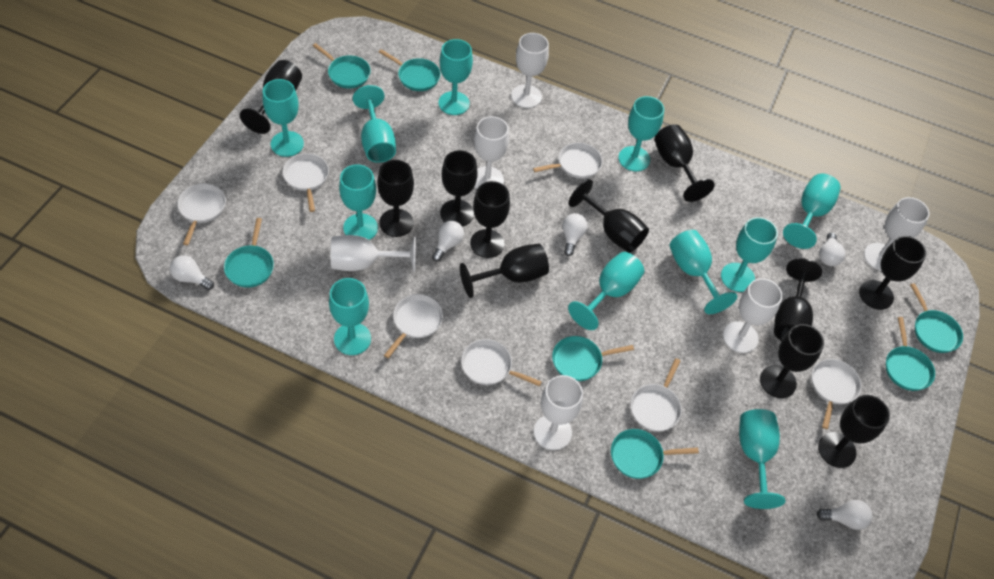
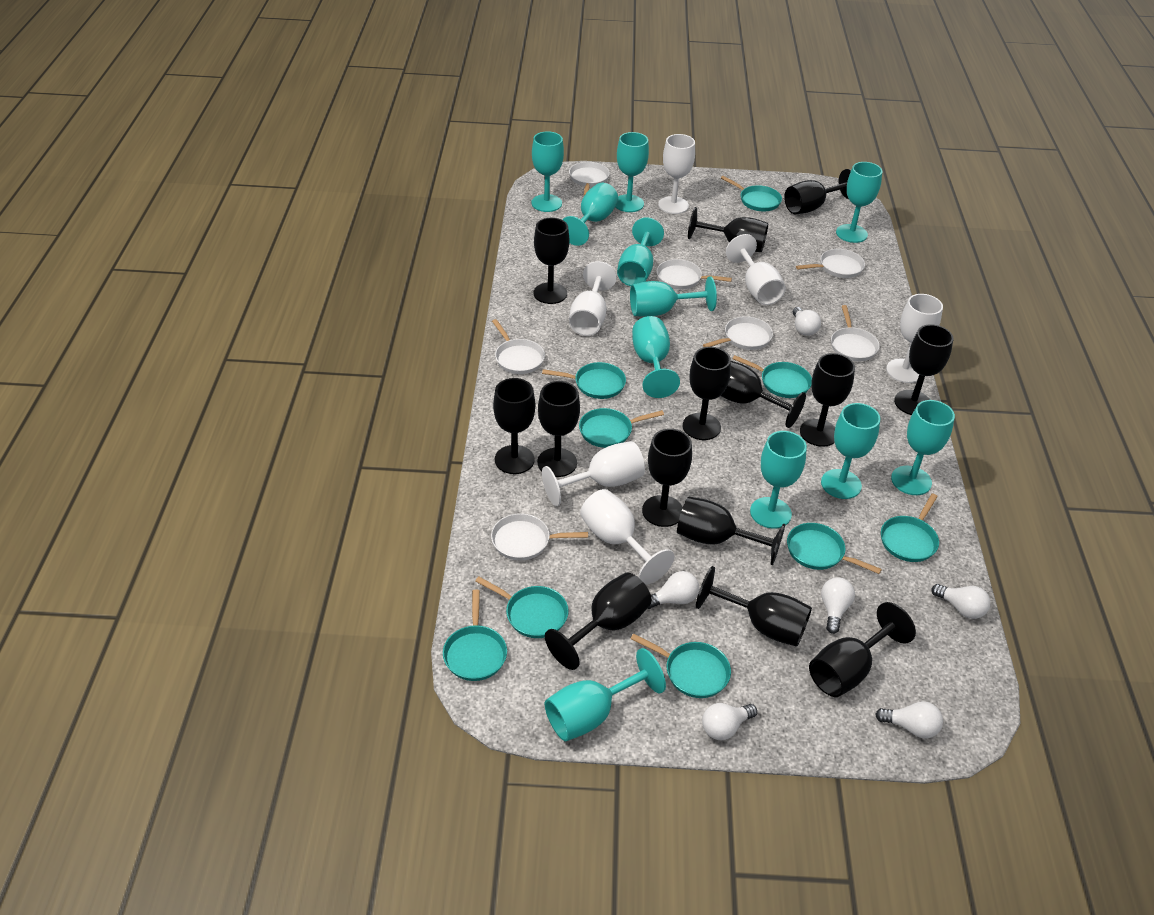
black goblet: 11 -> 14
turquoise pan: 7 -> 9
white light bulb: 5 -> 6

